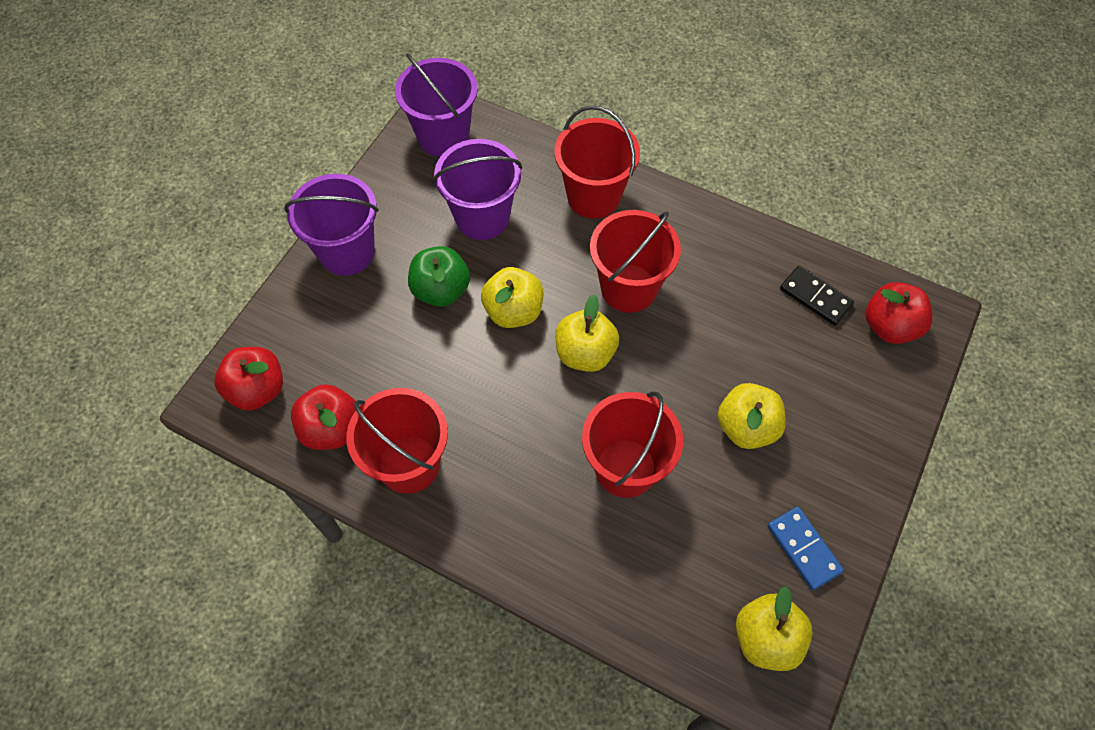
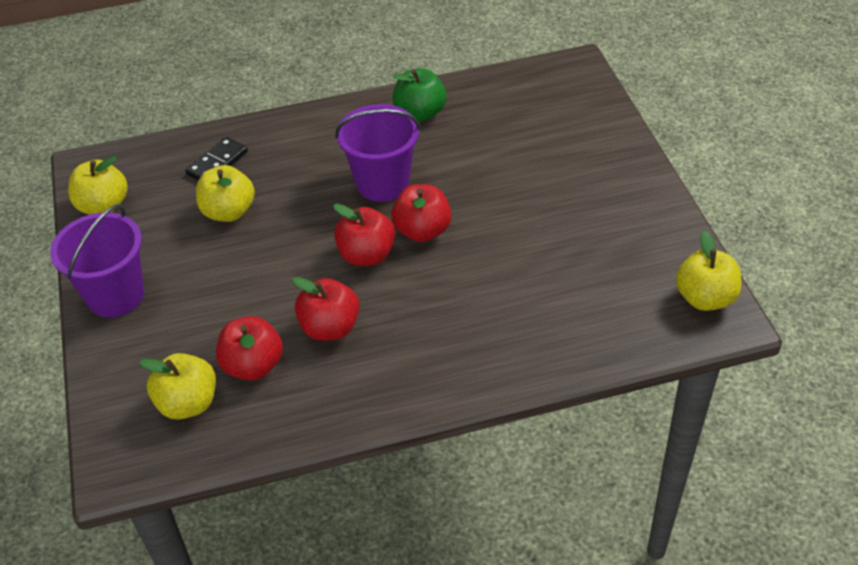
blue domino: 1 -> 0
purple bucket: 3 -> 2
red apple: 3 -> 4
red bucket: 4 -> 0

